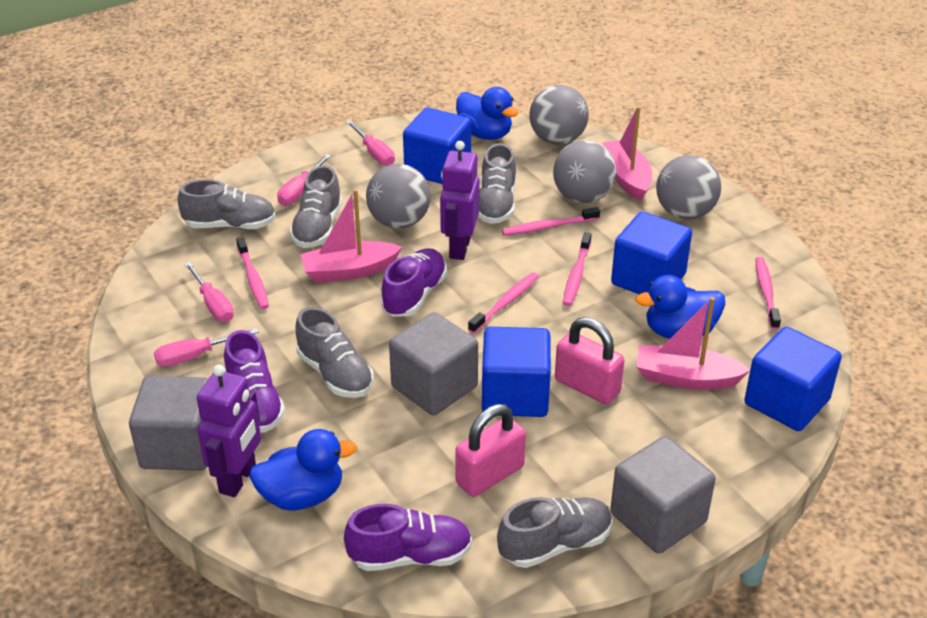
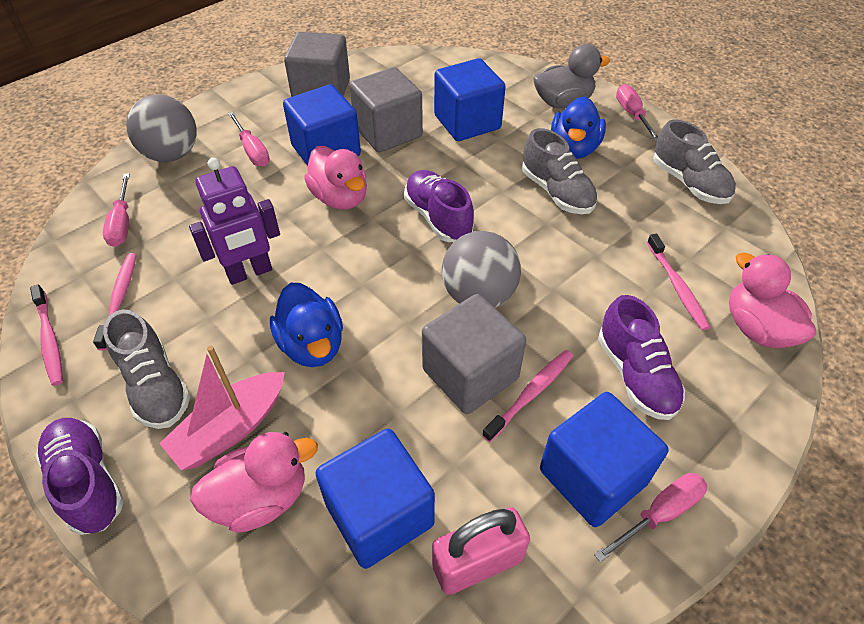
blue duck: 3 -> 2
grey ball: 4 -> 2
grey duck: 0 -> 1
grey shoe: 5 -> 3
pink boat: 3 -> 1
pink duck: 0 -> 3
pink padlock: 2 -> 1
pink toothbrush: 5 -> 4
purple robot: 2 -> 1

